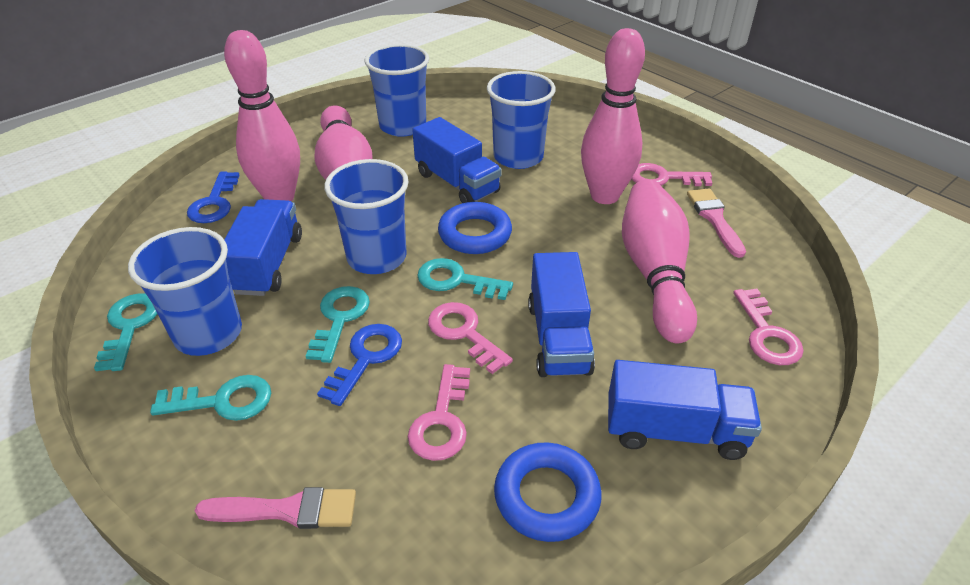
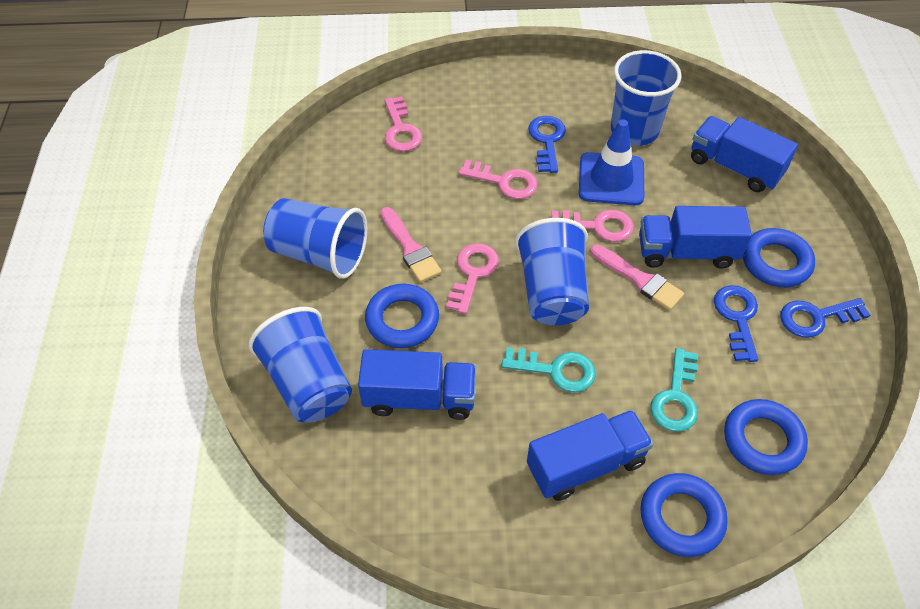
blue key: 2 -> 3
blue ring: 2 -> 4
blue traffic cone: 0 -> 1
pink bowling pin: 4 -> 0
turquoise key: 4 -> 2

